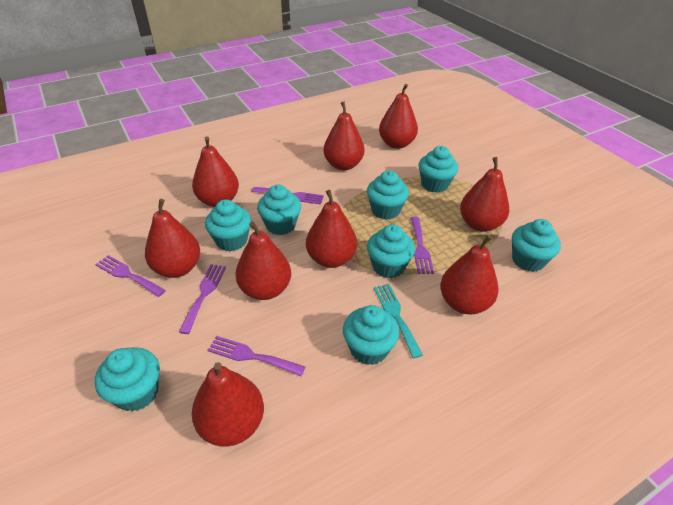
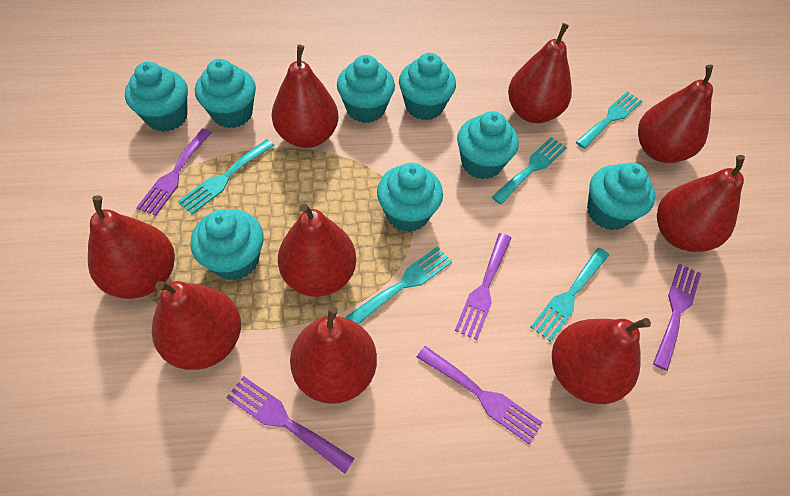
turquoise fork: 1 -> 5

